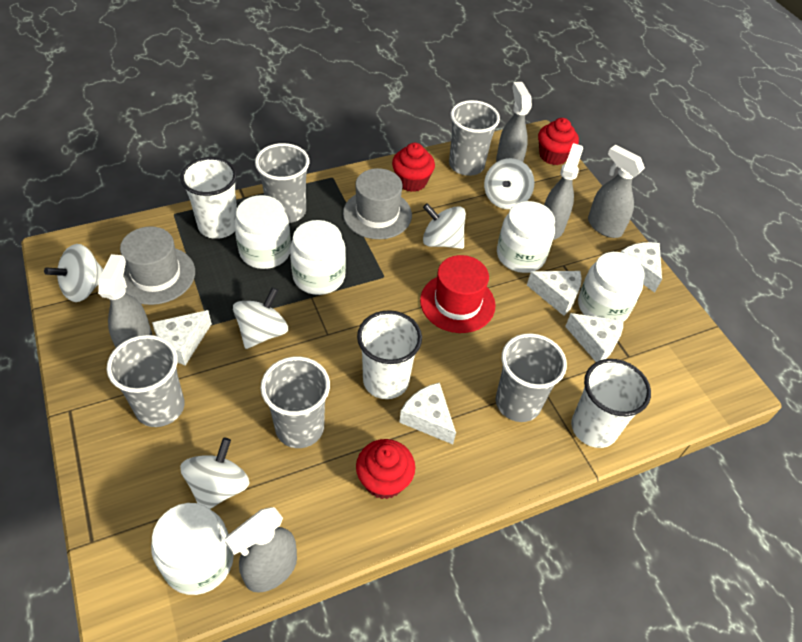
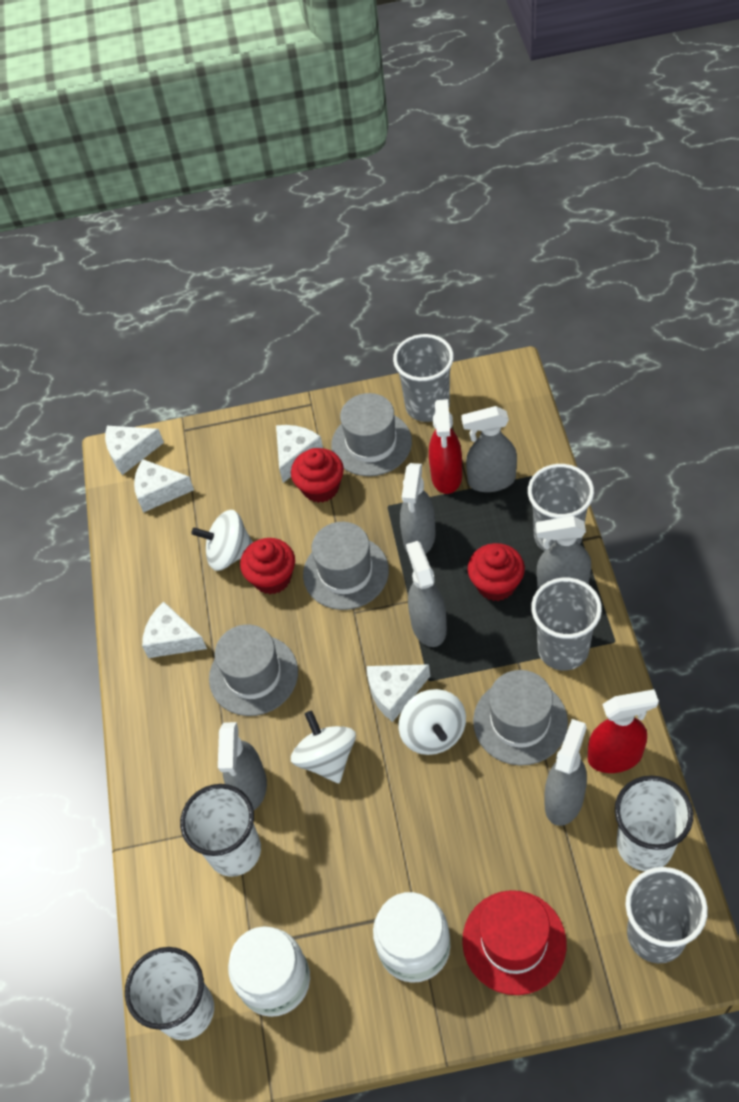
grey cup: 5 -> 4
grey hat: 2 -> 4
grey spray bottle: 5 -> 6
red spray bottle: 0 -> 2
white jar: 5 -> 2
white spinning top: 5 -> 3

